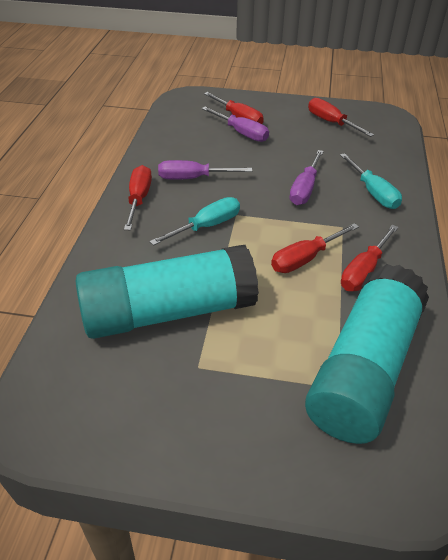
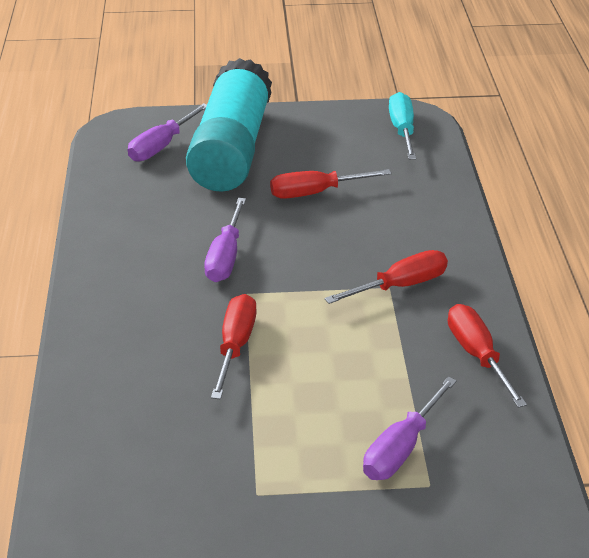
red screwdriver: 5 -> 4
turquoise glue stick: 2 -> 1
turquoise screwdriver: 2 -> 1

